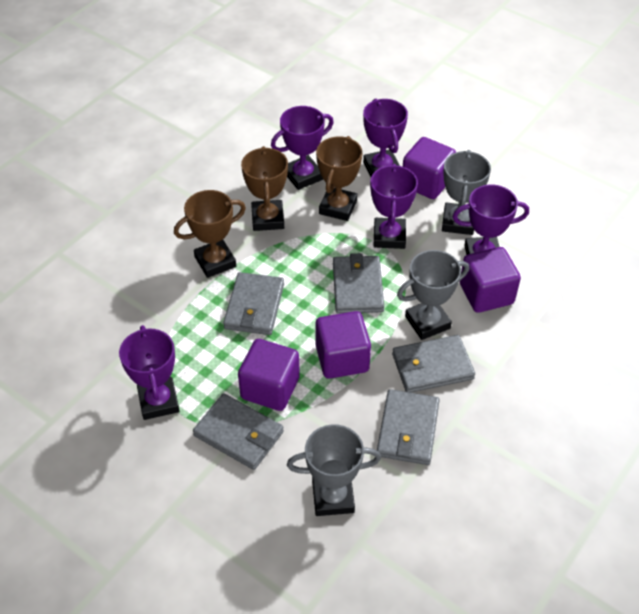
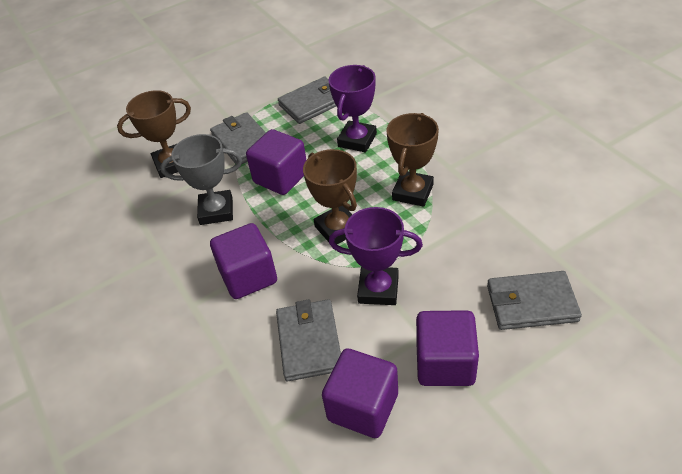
grey trophy: 3 -> 1
grey wallet: 5 -> 4
purple trophy: 5 -> 2

